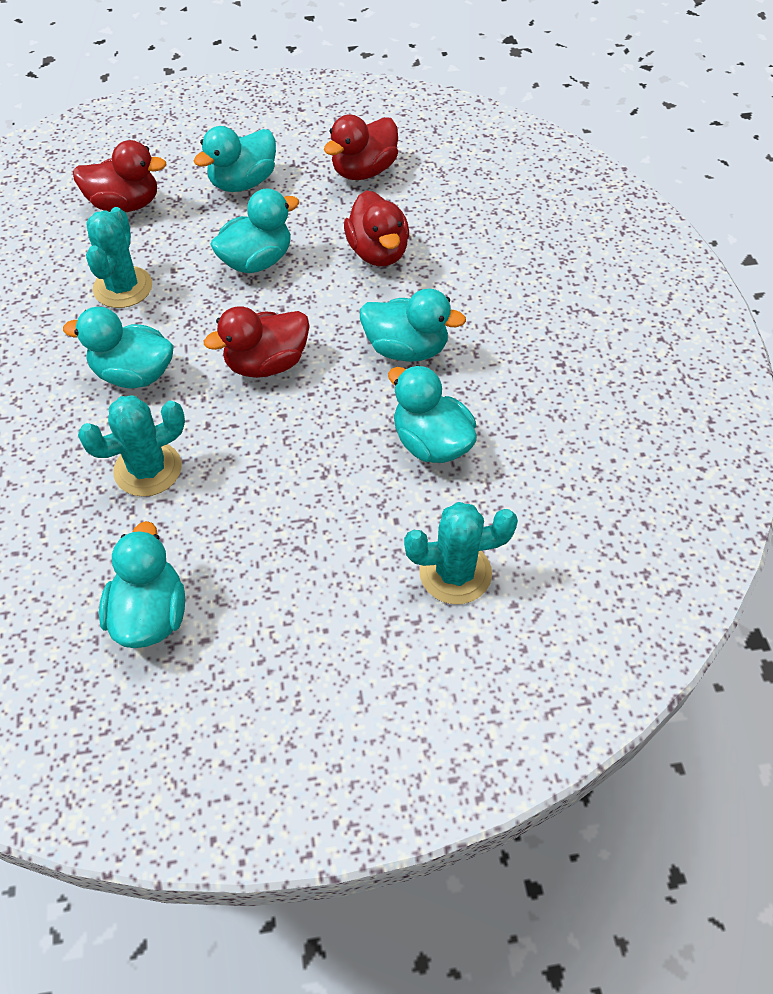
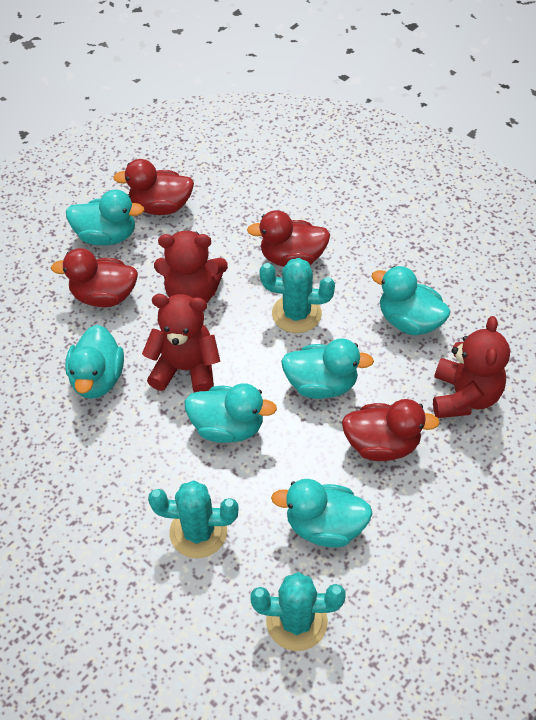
red teddy bear: 0 -> 3

